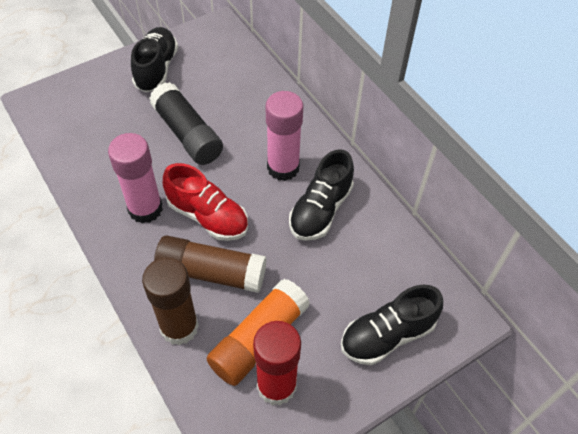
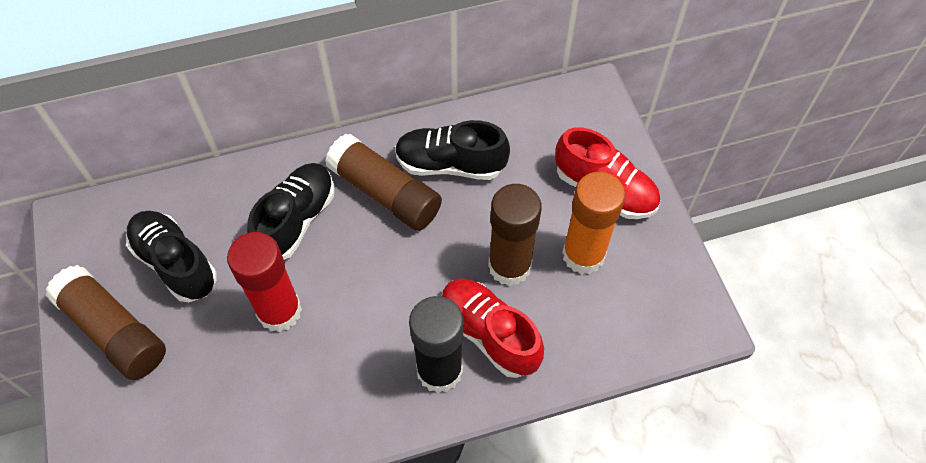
brown glue stick: 2 -> 3
pink glue stick: 2 -> 0
red shoe: 1 -> 2

